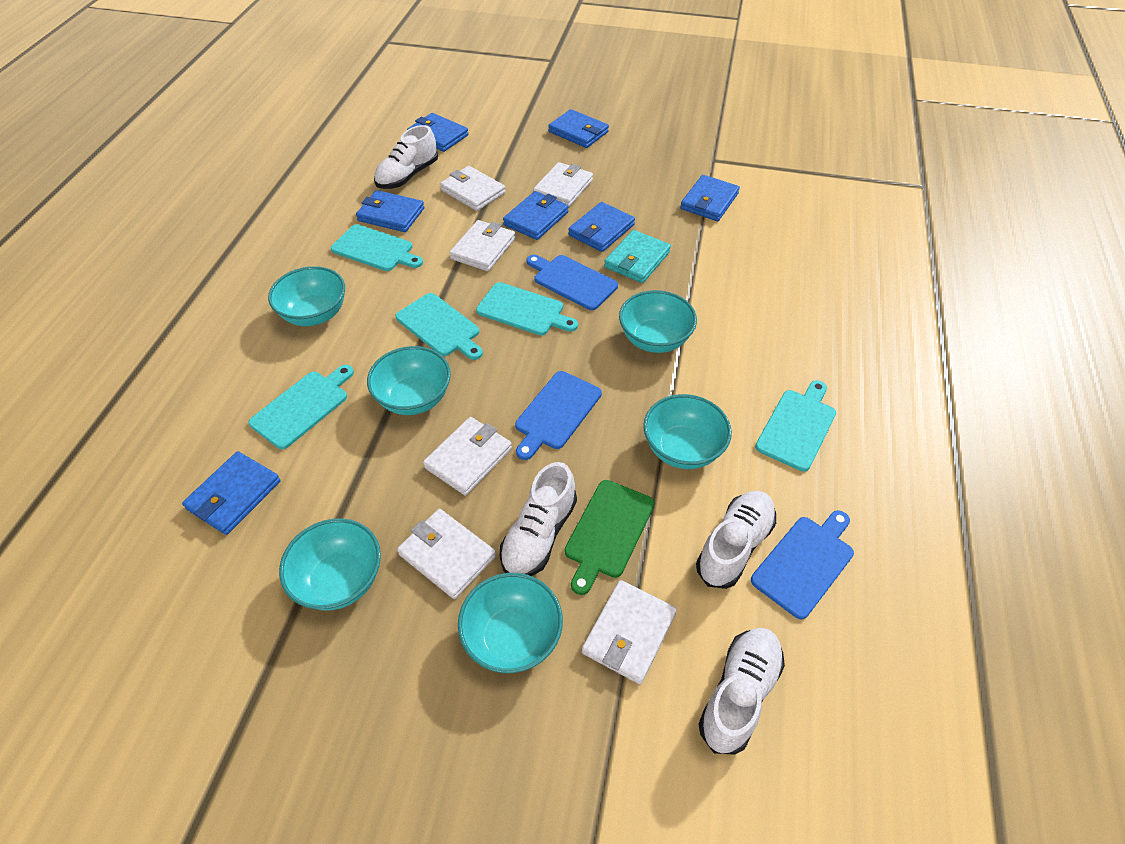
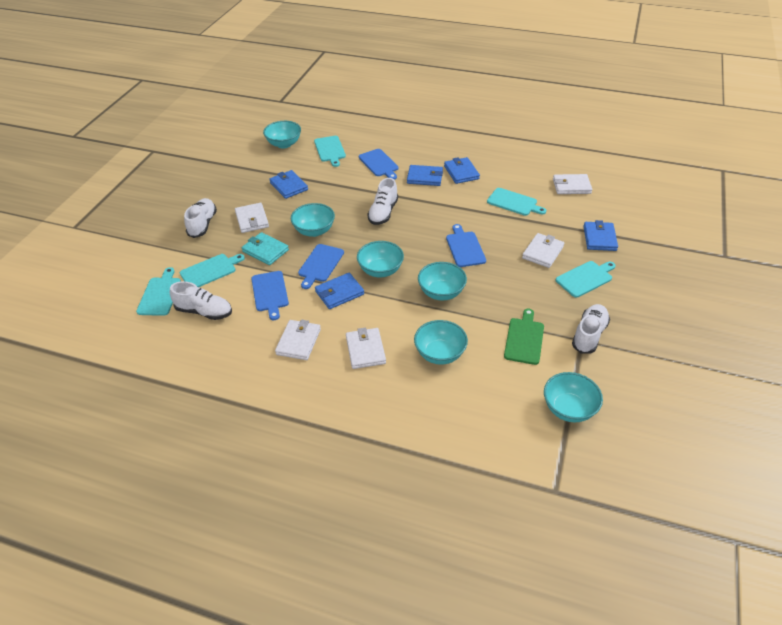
blue cutting board: 3 -> 4
blue wallet: 7 -> 5
white wallet: 6 -> 5

